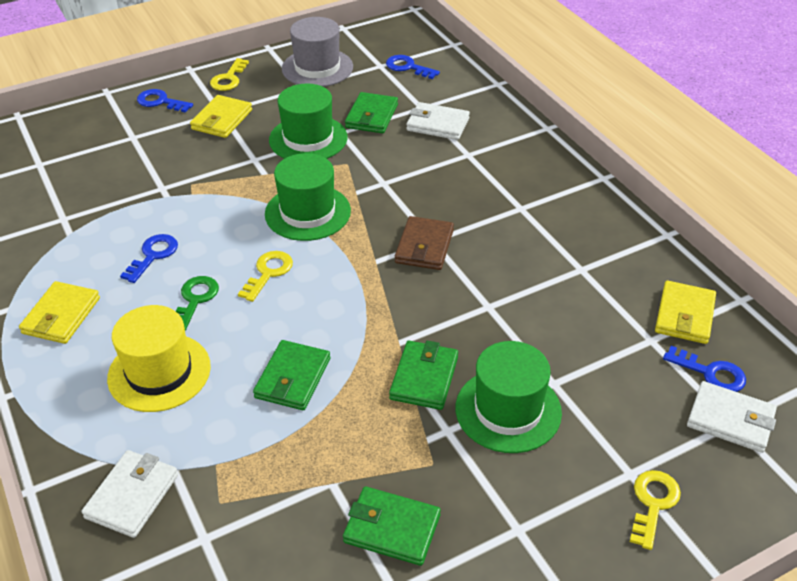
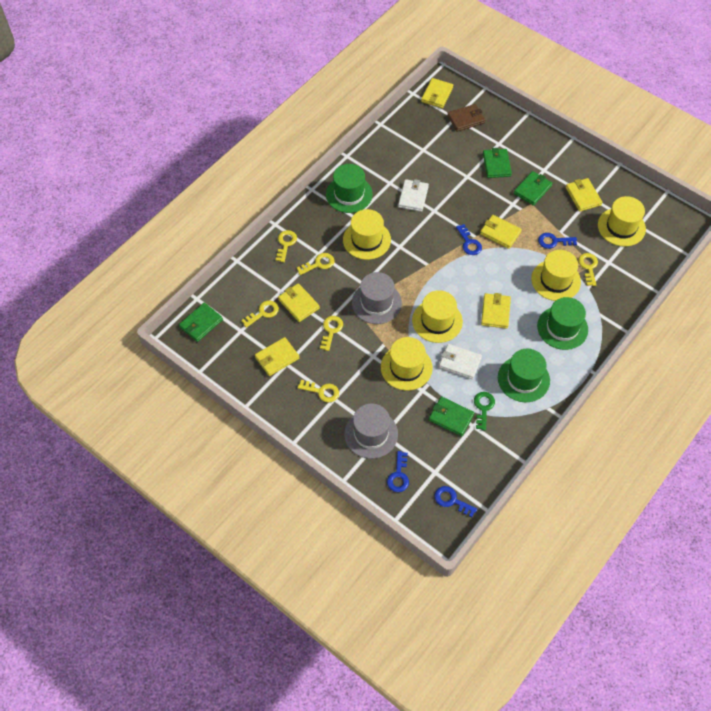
grey hat: 1 -> 2
white wallet: 3 -> 2
yellow hat: 1 -> 5
yellow key: 3 -> 6
yellow wallet: 3 -> 6

